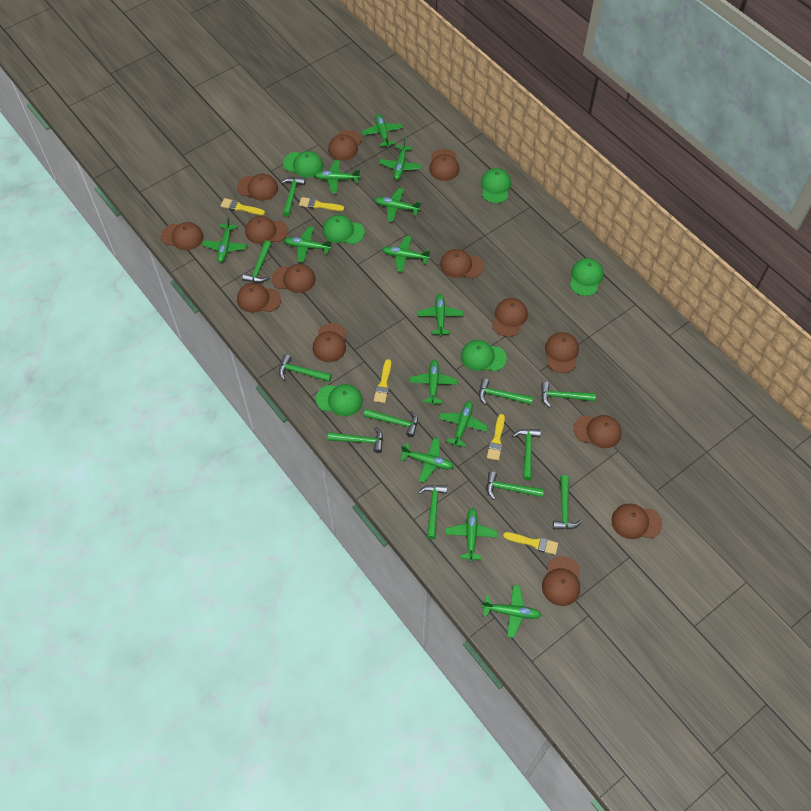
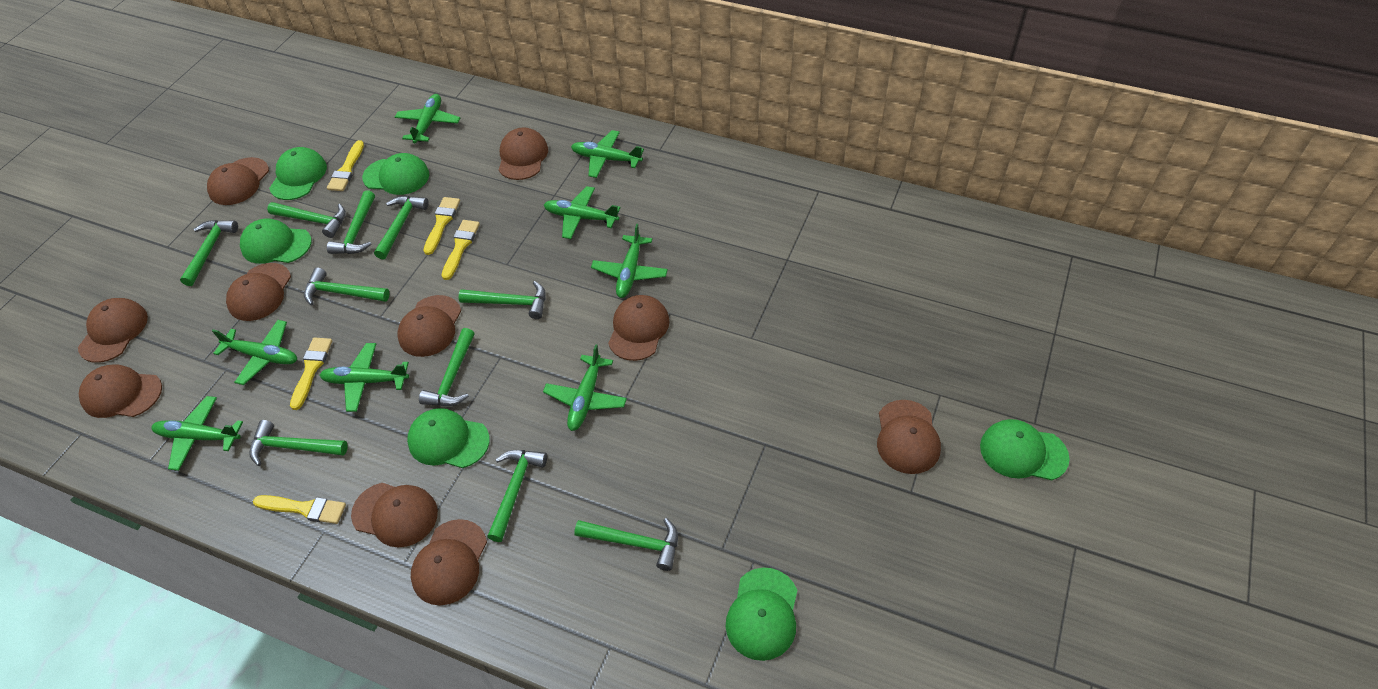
brown cap: 14 -> 10
green hammer: 11 -> 10
green plane: 13 -> 8

